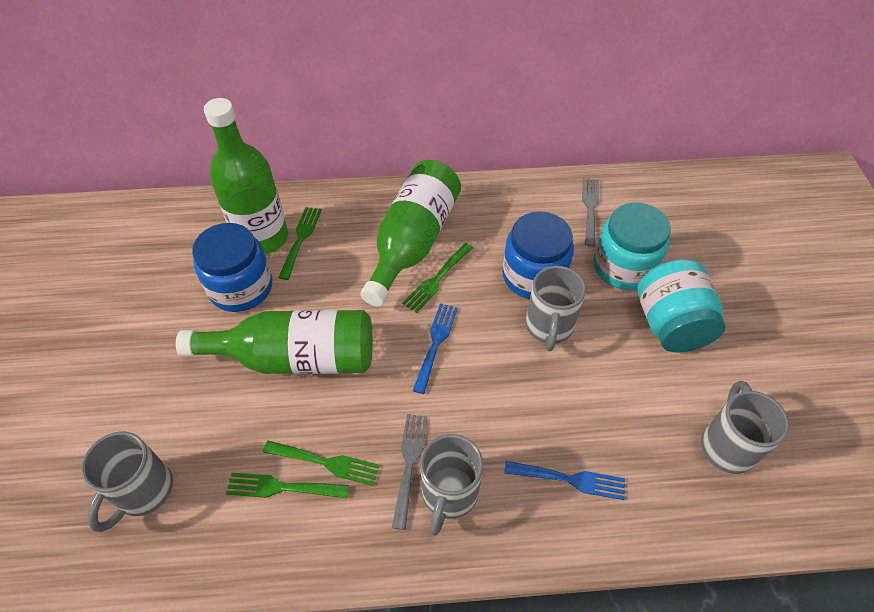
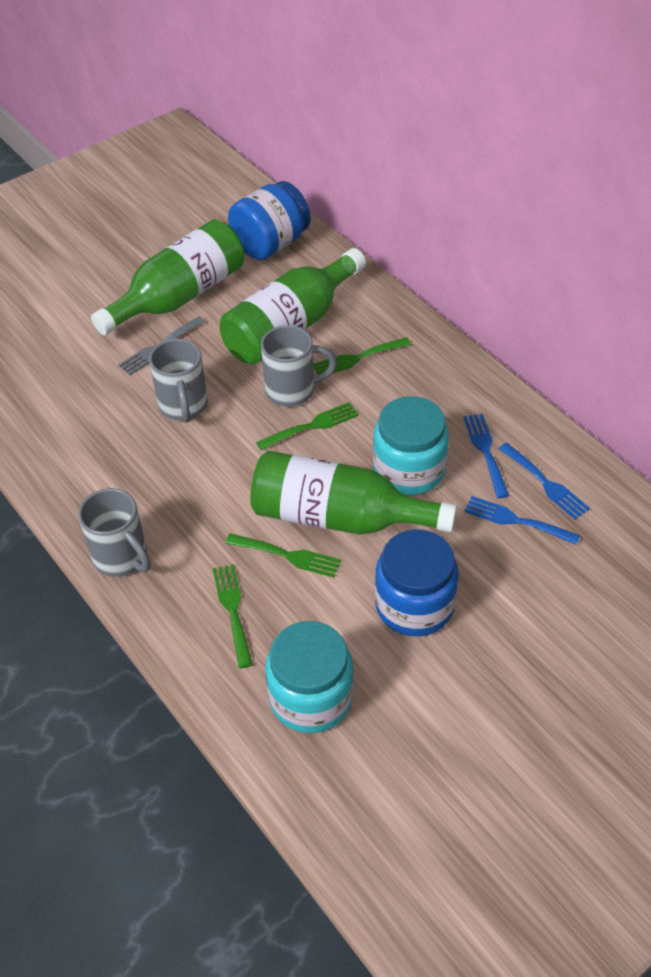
blue fork: 2 -> 3
grey fork: 2 -> 1
grey mug: 4 -> 3

